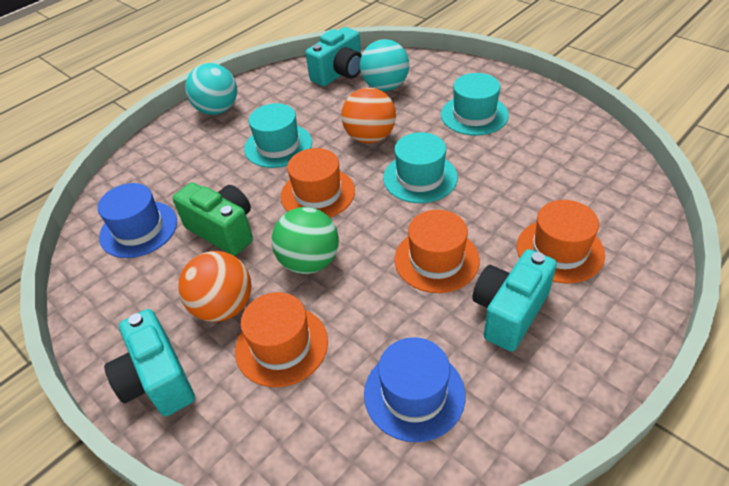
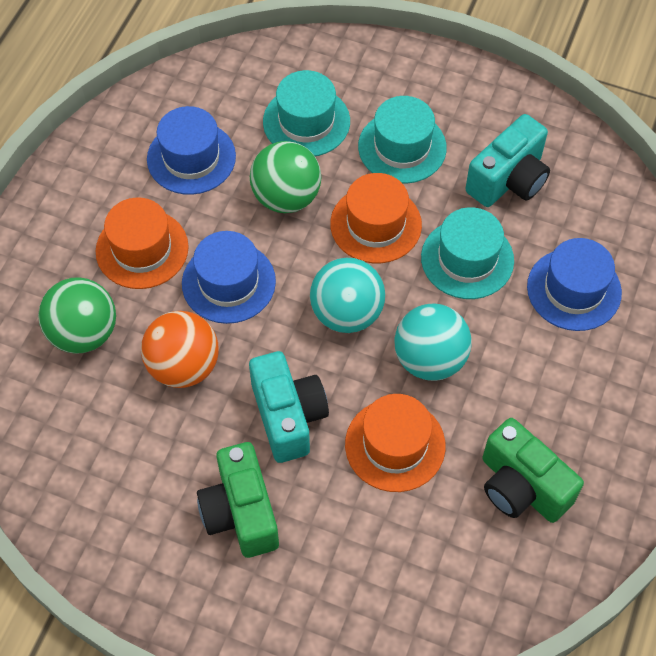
blue hat: 2 -> 3
green ball: 1 -> 2
green camera: 1 -> 2
orange ball: 2 -> 1
orange hat: 4 -> 3
turquoise camera: 3 -> 2

